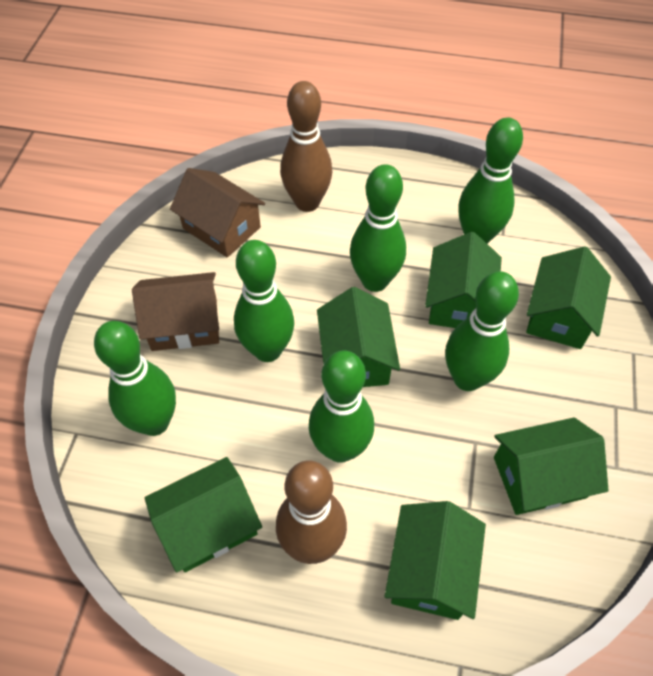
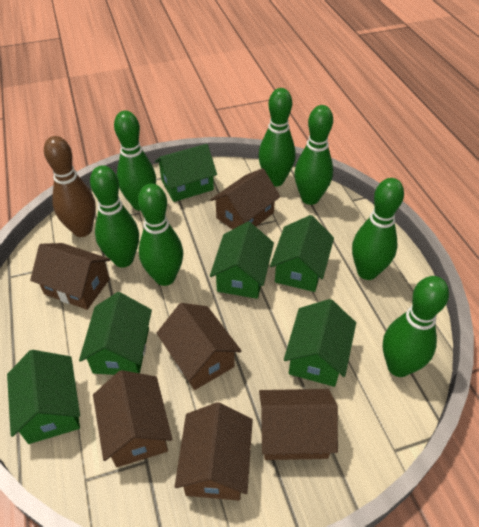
brown bowling pin: 2 -> 1
brown house: 2 -> 6
green bowling pin: 6 -> 7

